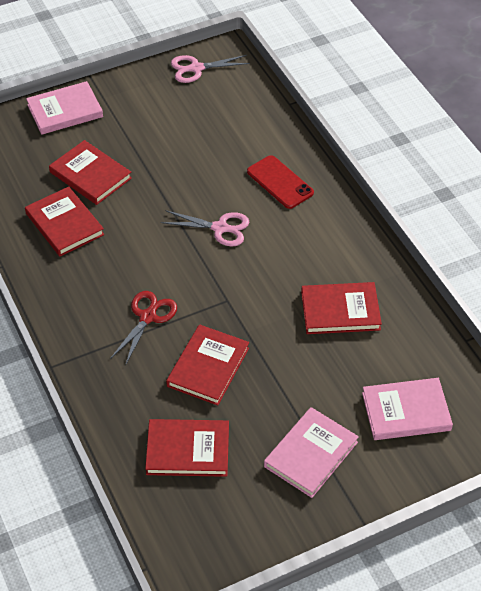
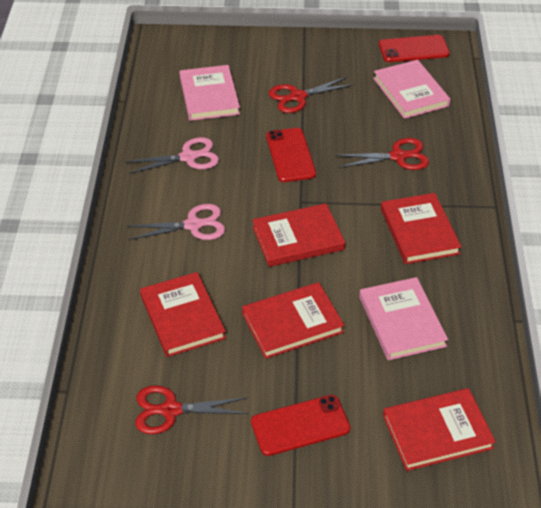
red phone: 1 -> 3
red scissors: 1 -> 3

